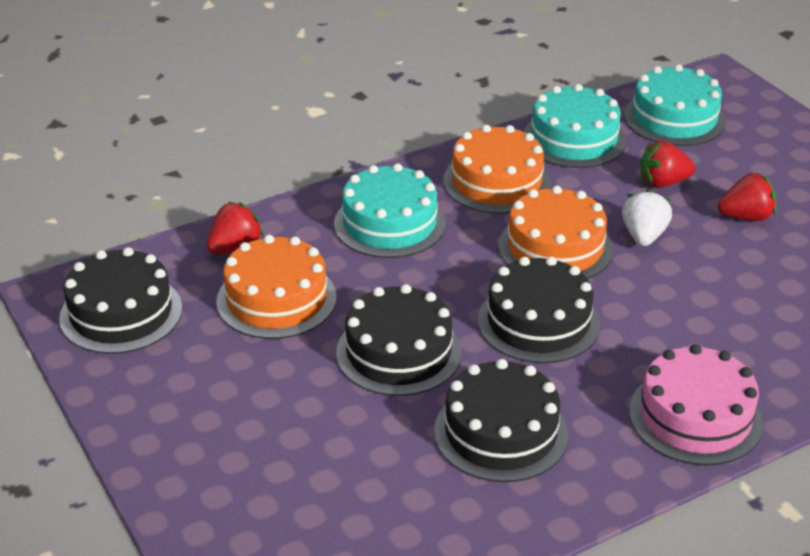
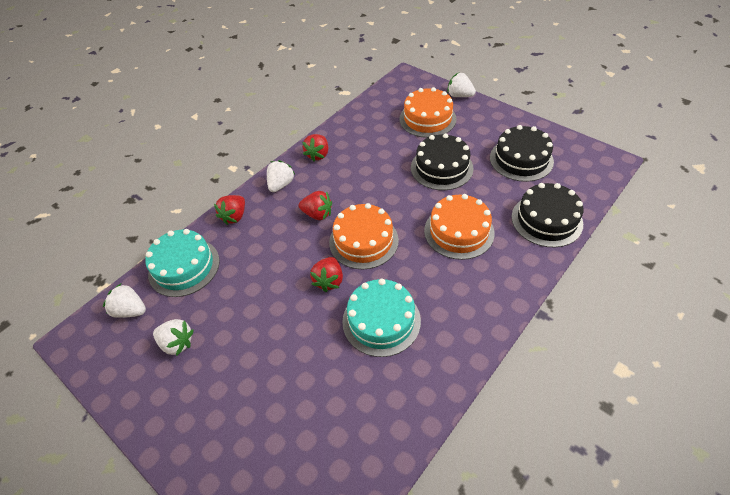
black cake: 4 -> 3
pink cake: 1 -> 0
red strawberry: 3 -> 4
turquoise cake: 3 -> 2
white strawberry: 1 -> 4

